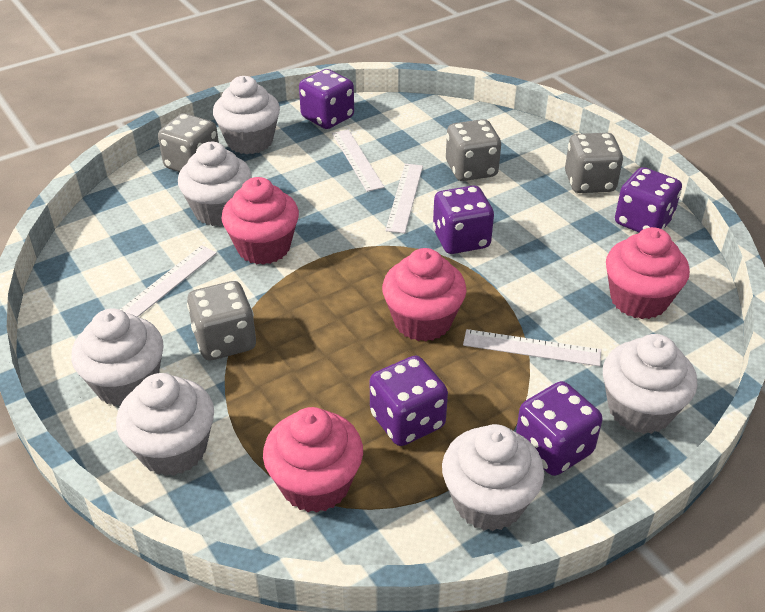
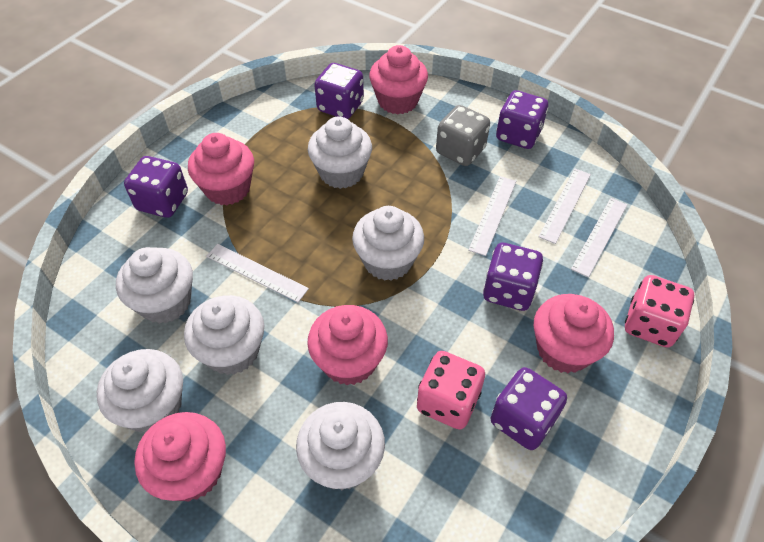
grey dice: 4 -> 1
pink cupcake: 4 -> 5
pink dice: 0 -> 2

